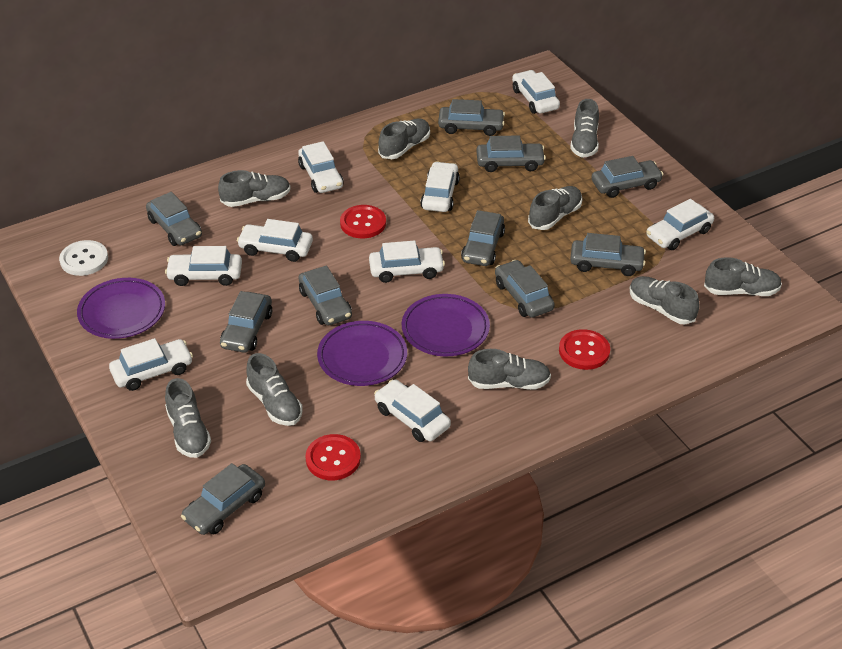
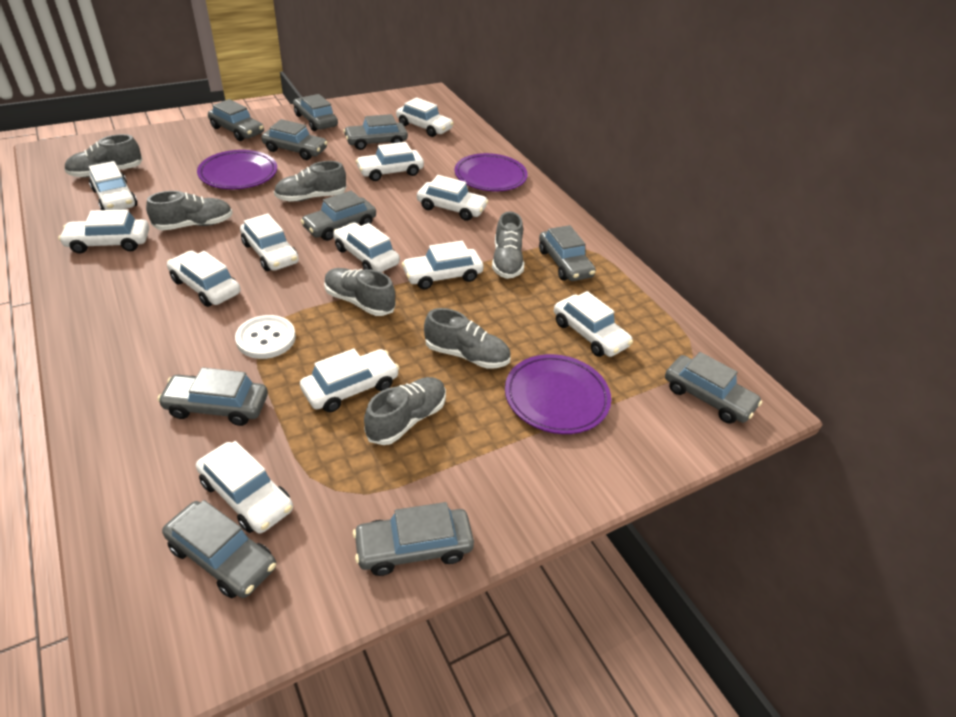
grey shoe: 9 -> 7
red button: 3 -> 0
white car: 9 -> 12

